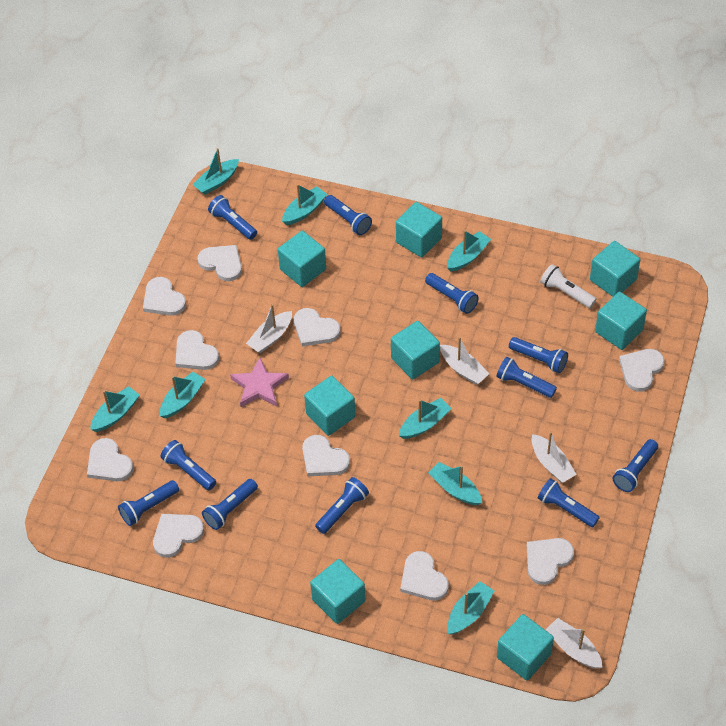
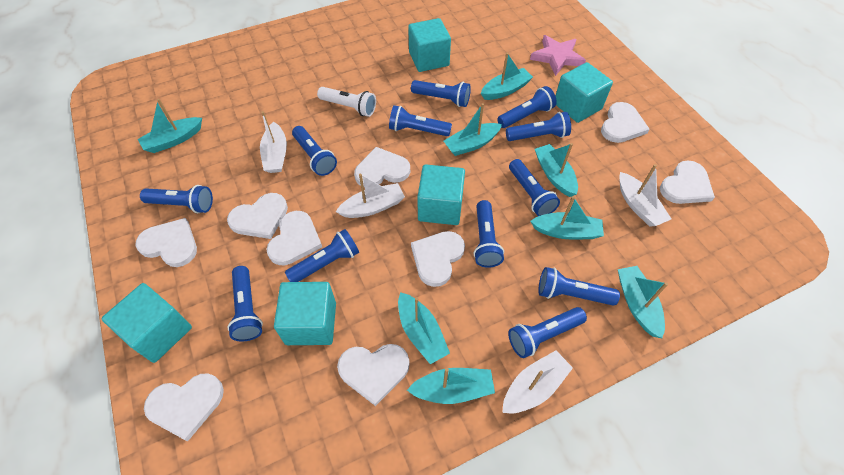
blue flashlight: 11 -> 12
turquoise cube: 8 -> 5
white heart: 10 -> 9

